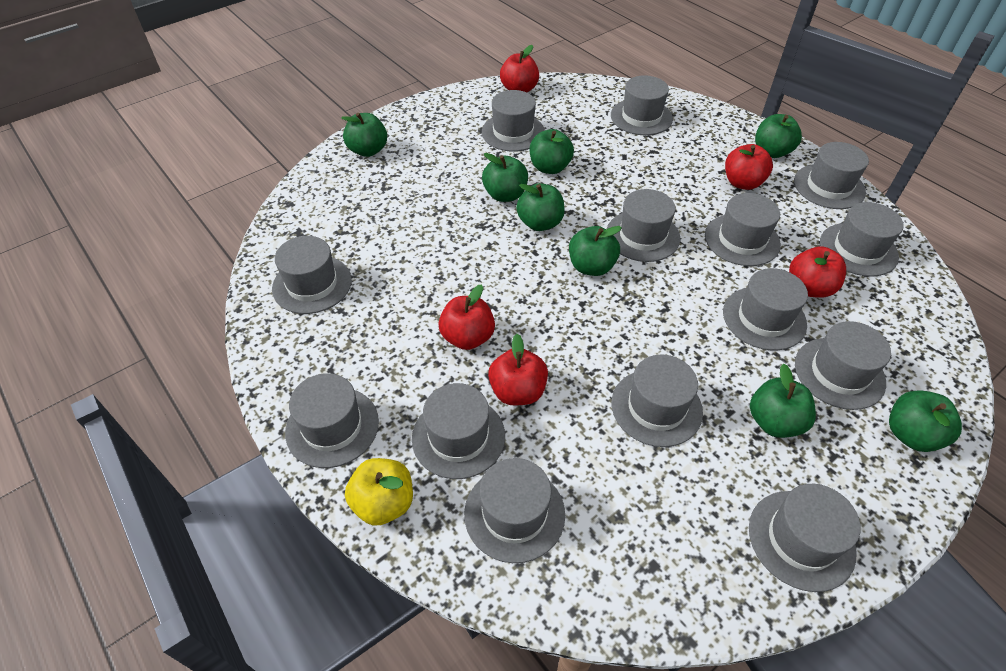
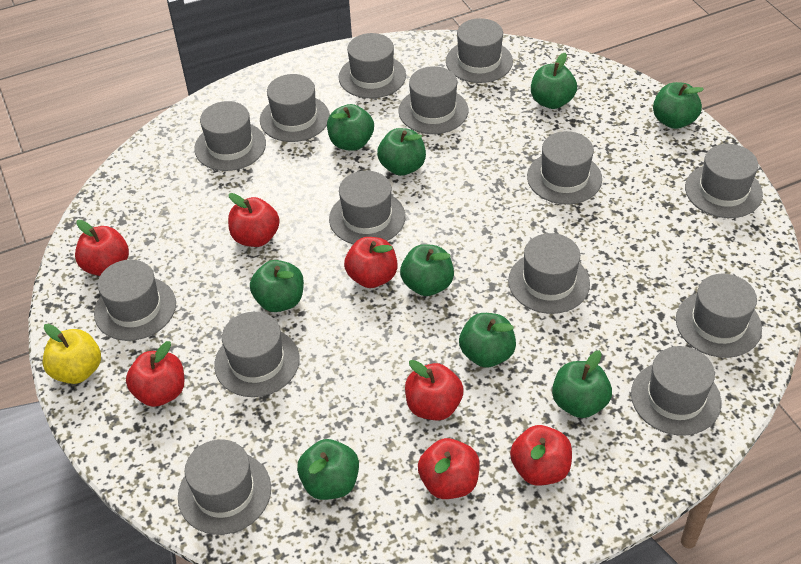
green apple: 8 -> 9
red apple: 5 -> 7

